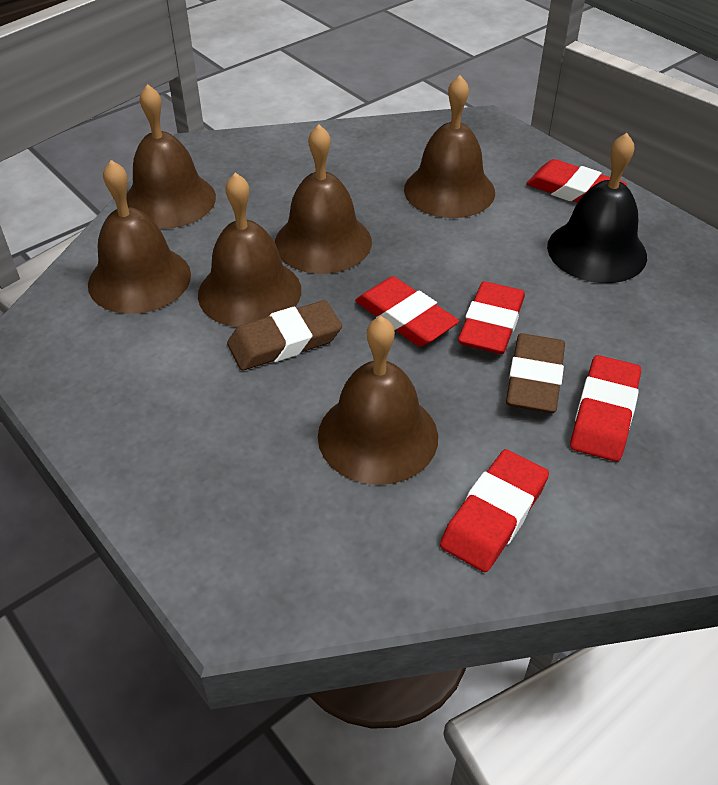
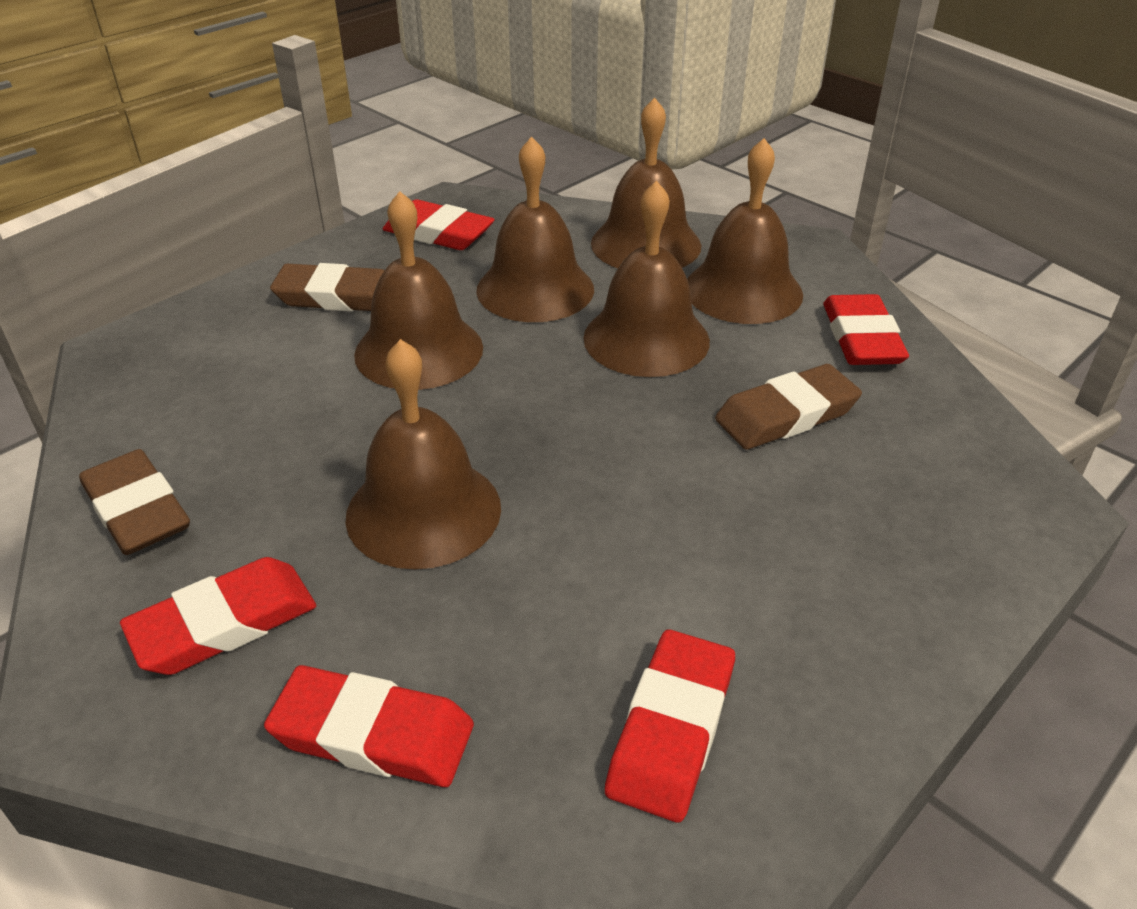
black bell: 1 -> 0
brown eraser: 2 -> 3

